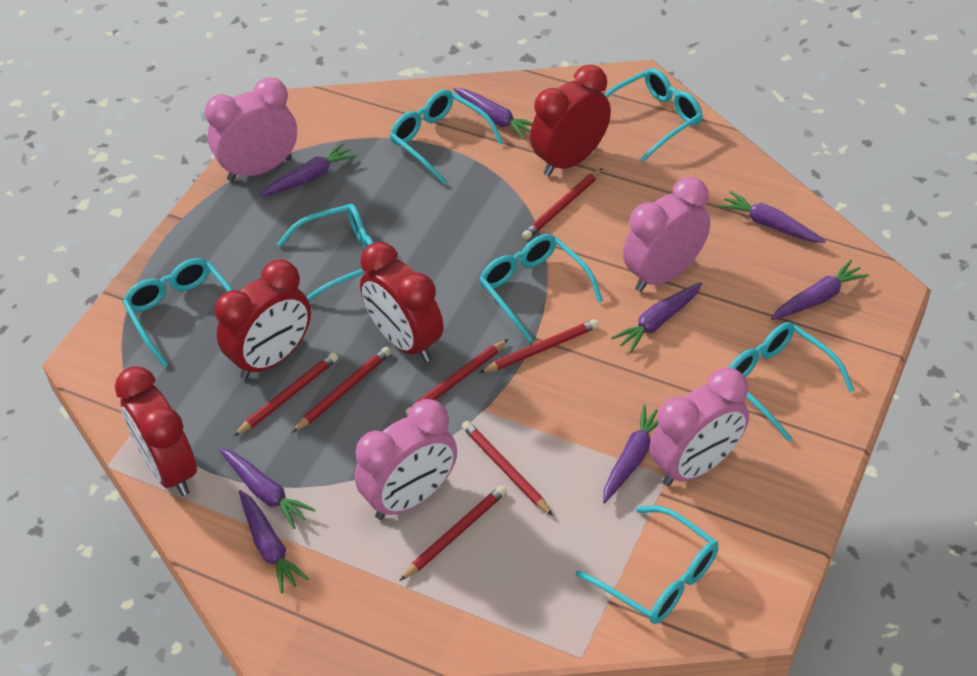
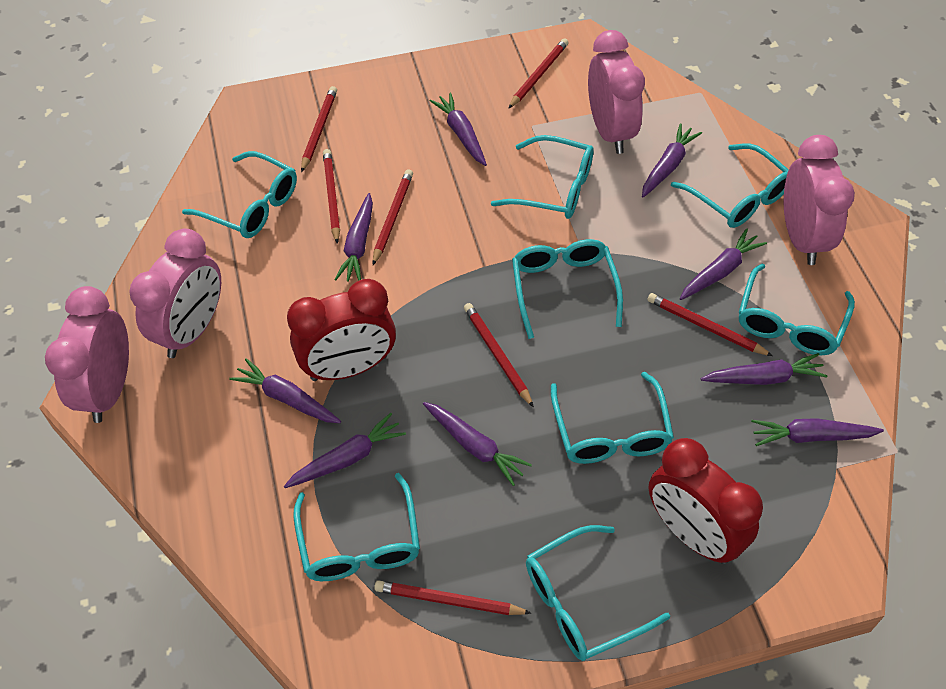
purple carrot: 8 -> 9
red clock: 4 -> 2
turquoise glasses: 7 -> 8

